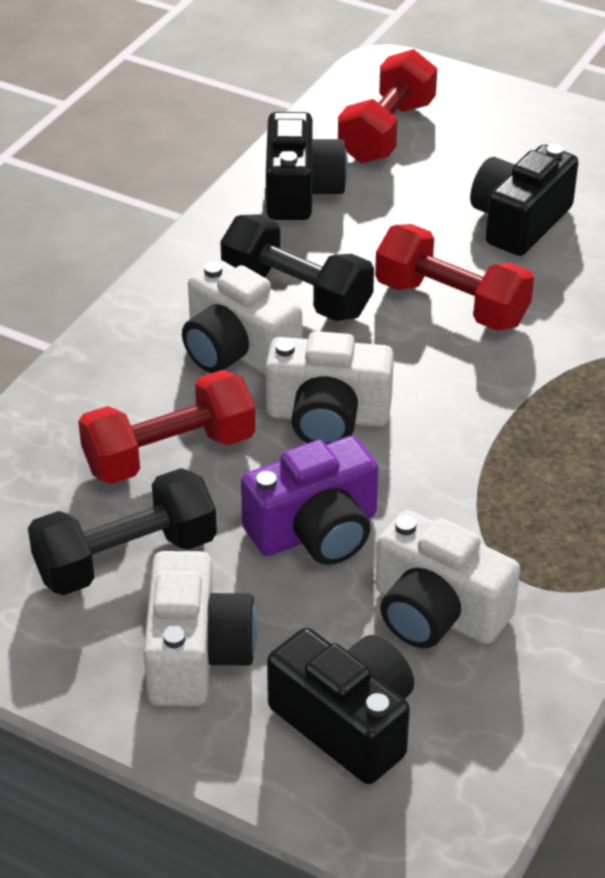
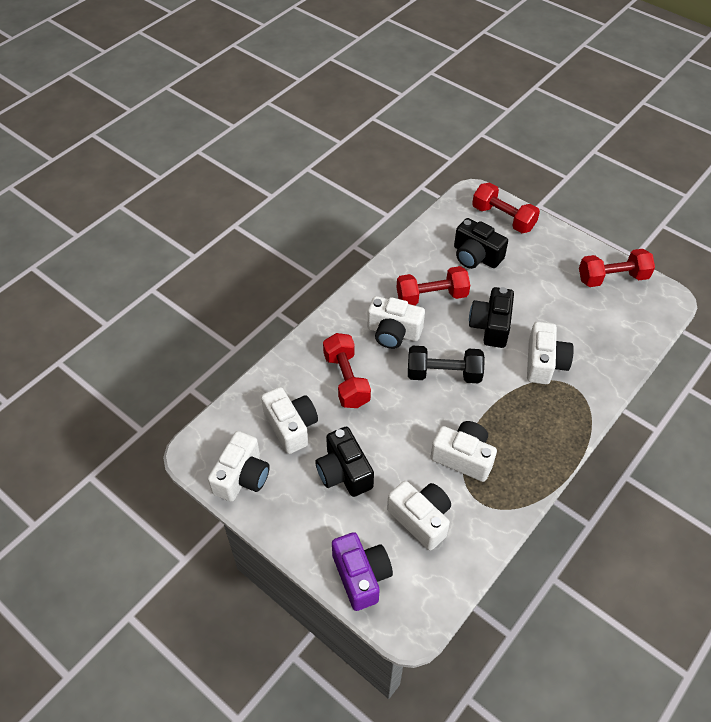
black dumbbell: 2 -> 1
red dumbbell: 3 -> 4
white camera: 4 -> 6

